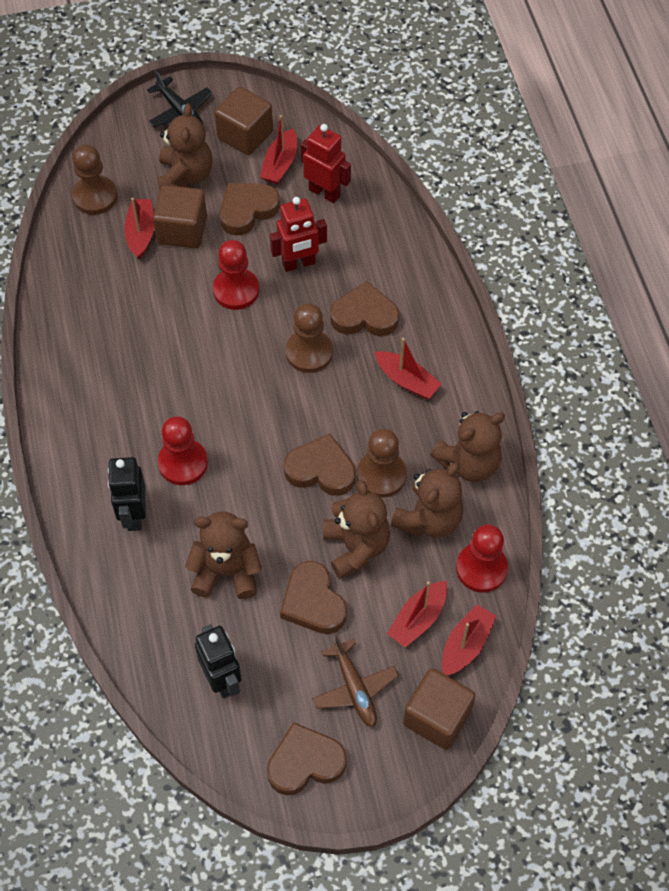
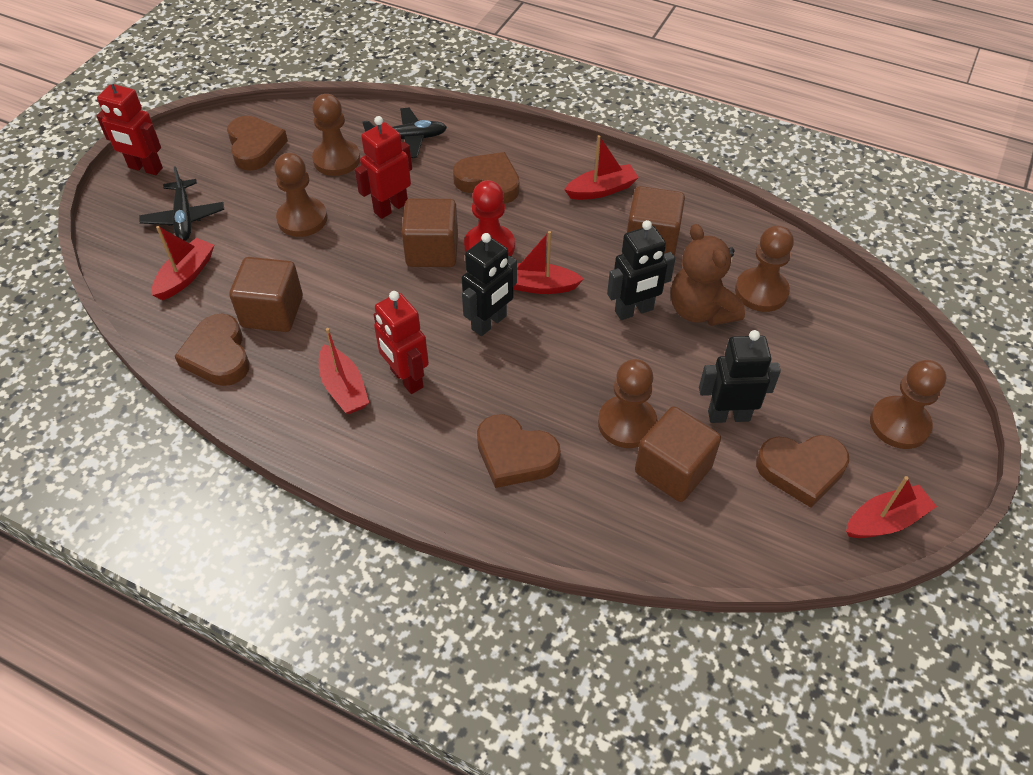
black plane: 1 -> 2
black robot: 2 -> 3
brown cube: 3 -> 4
brown pawn: 3 -> 5
brown plane: 1 -> 0
brown teddy bear: 5 -> 1
red pawn: 3 -> 1
red robot: 2 -> 3

